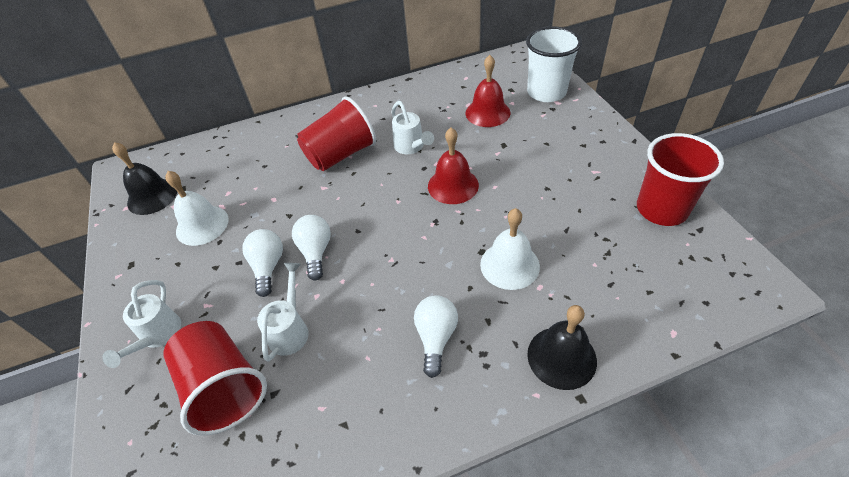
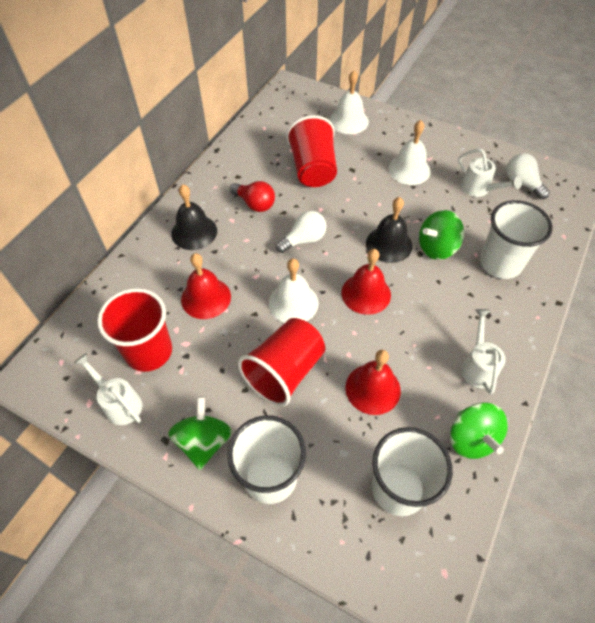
green spinning top: 0 -> 3
red bell: 2 -> 3
red light bulb: 0 -> 1
white bell: 2 -> 3
white cup: 1 -> 3
white light bulb: 3 -> 2

